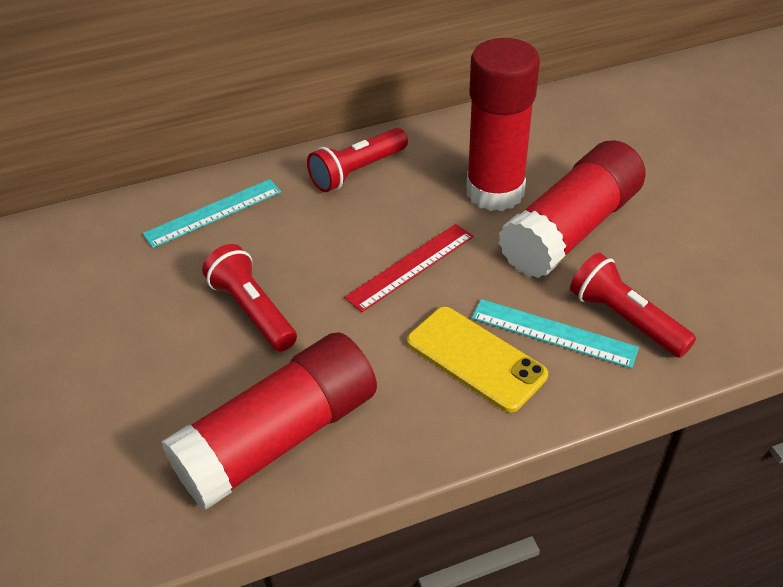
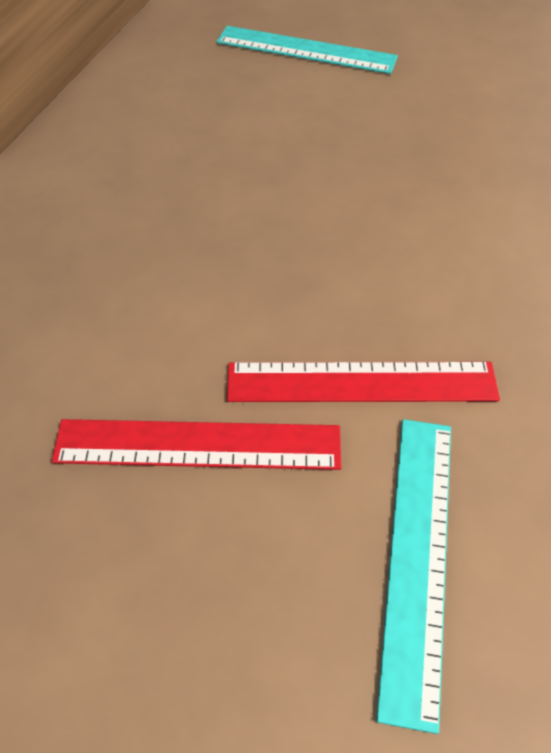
red flashlight: 3 -> 0
red glue stick: 3 -> 0
red ruler: 1 -> 2
yellow phone: 1 -> 0

